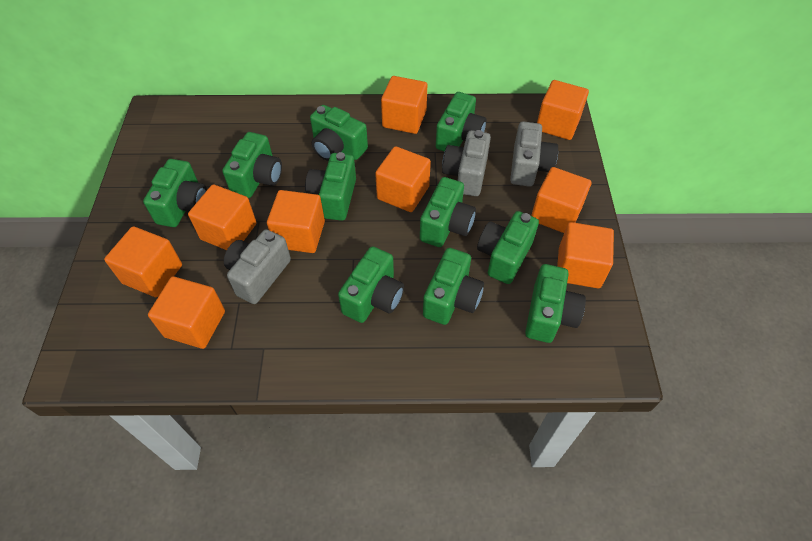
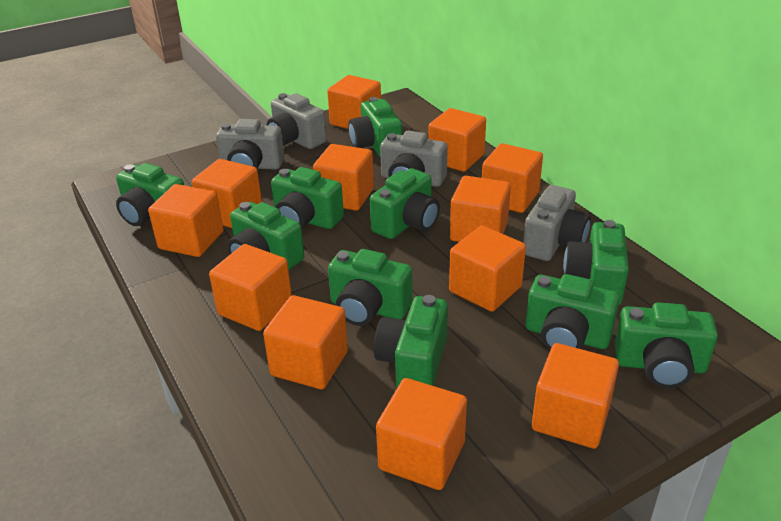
grey camera: 3 -> 4
orange cube: 9 -> 12

